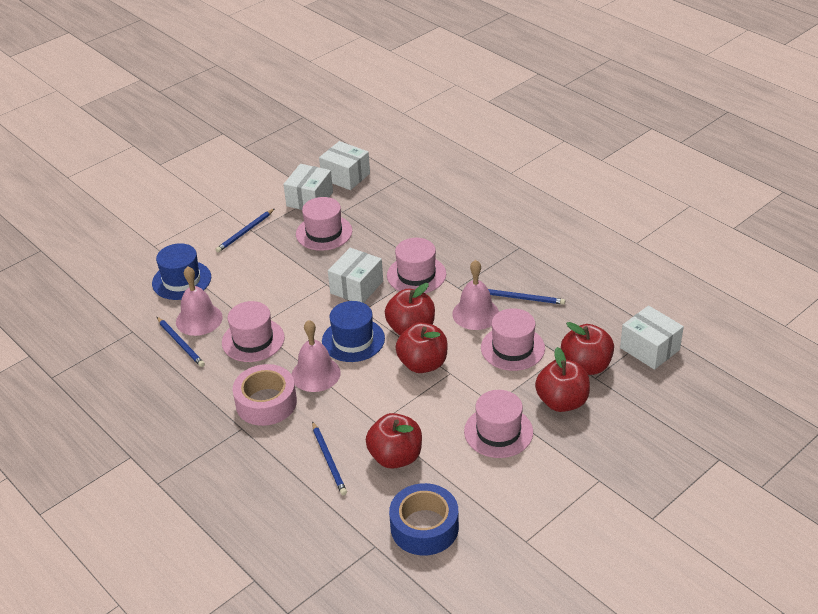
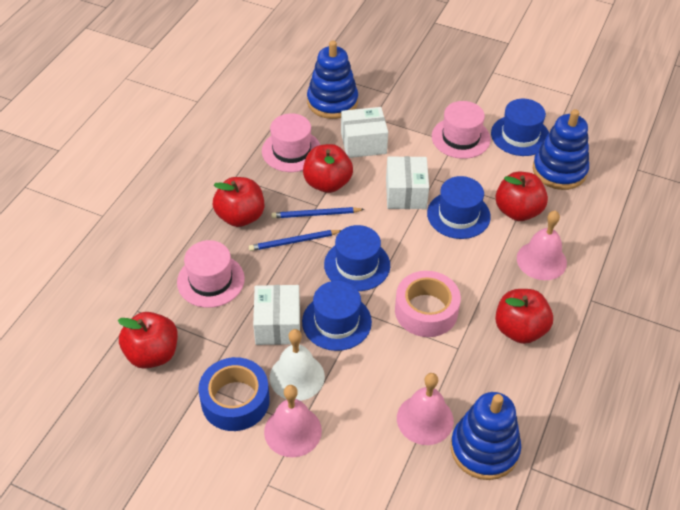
blue hat: 2 -> 4
blue pencil: 4 -> 2
blue stacking toy: 0 -> 3
pink hat: 5 -> 3
white bell: 0 -> 1
white box: 4 -> 3

